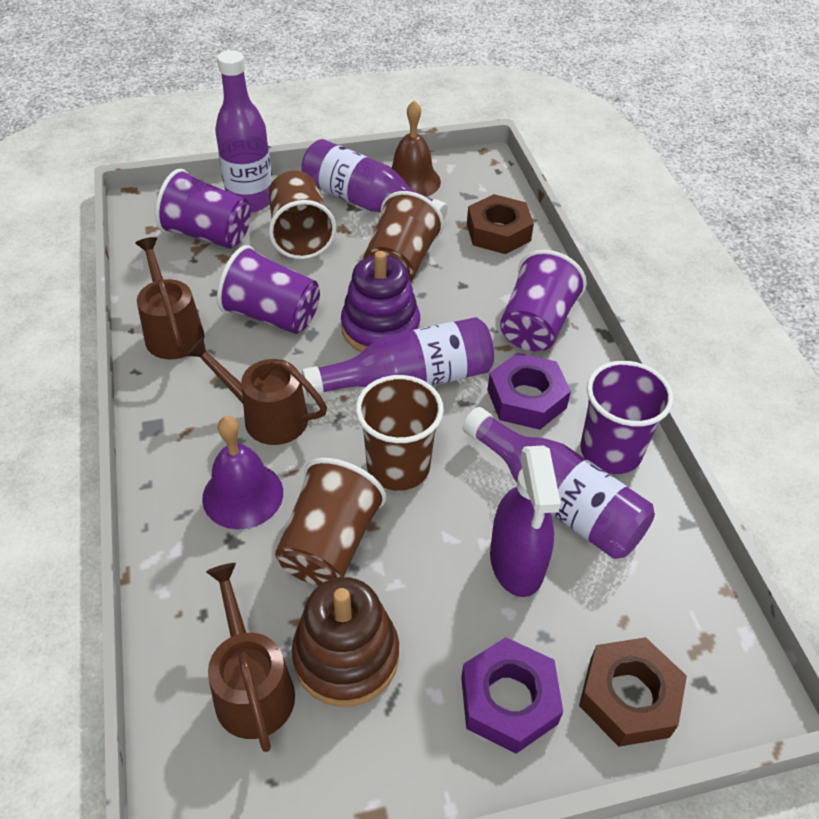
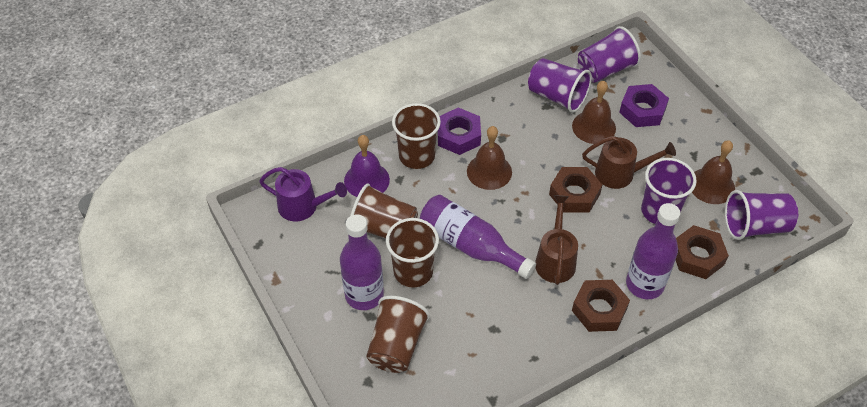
brown bell: 1 -> 3
brown nut: 2 -> 3
brown stacking toy: 1 -> 0
brown watering can: 3 -> 2
purple bottle: 4 -> 3
purple spray bottle: 1 -> 0
purple stacking toy: 1 -> 0
purple watering can: 0 -> 1

